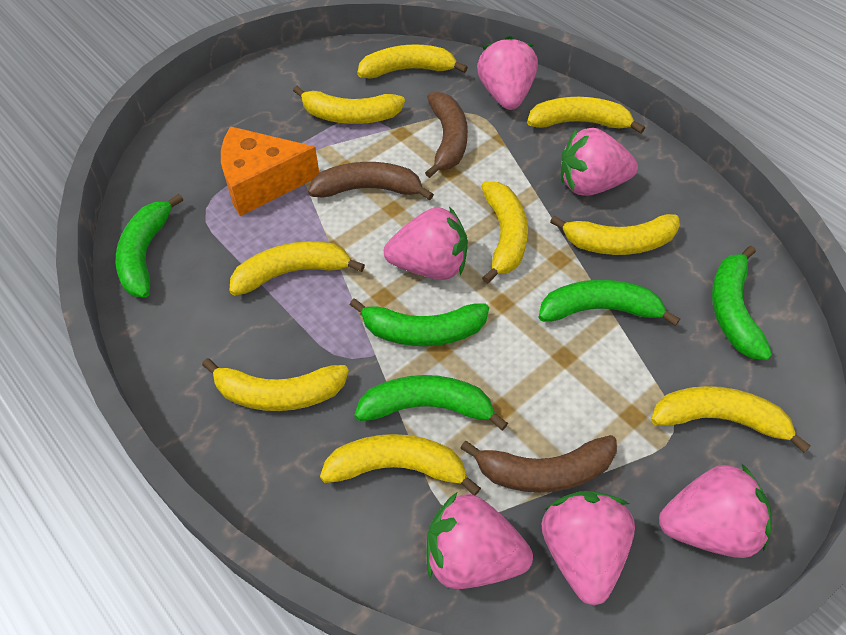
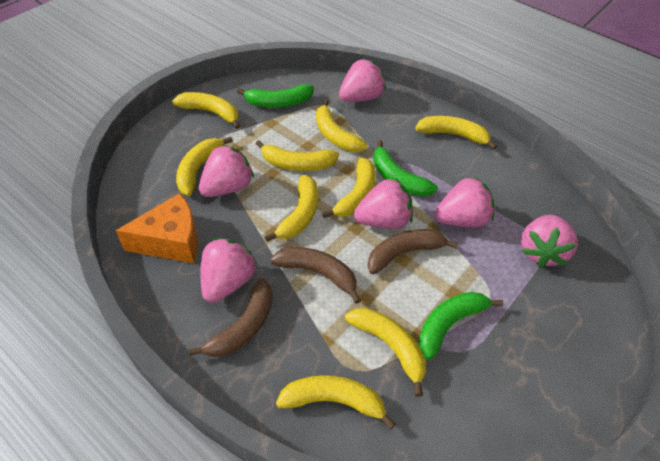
green banana: 5 -> 3

